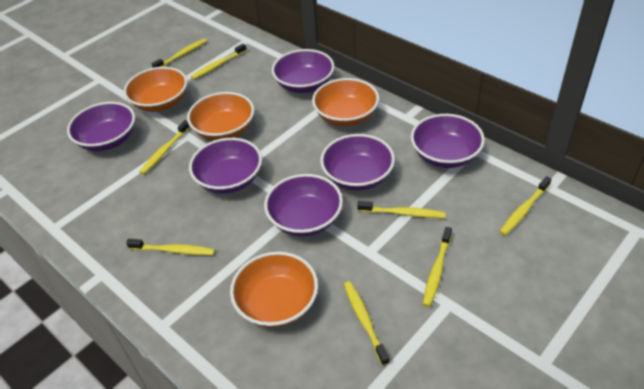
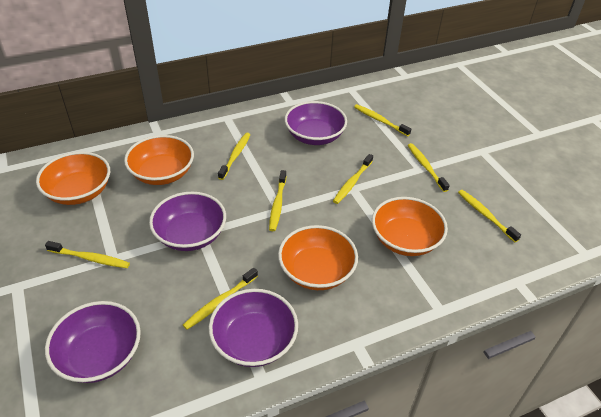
purple bowl: 6 -> 4

